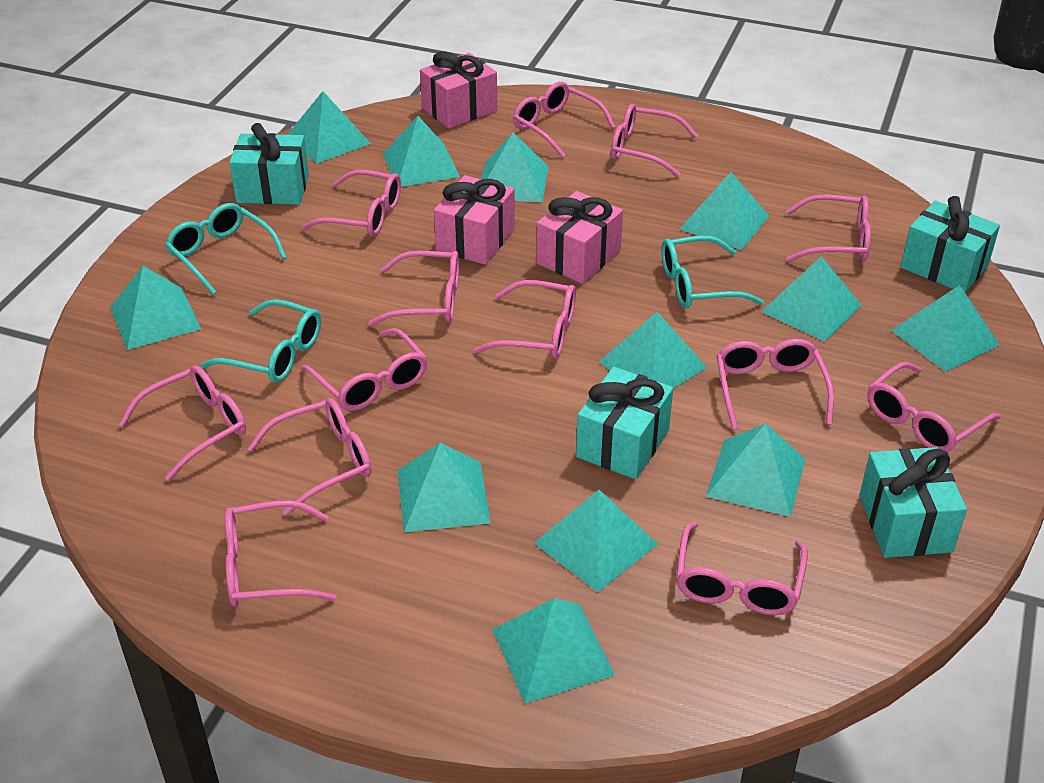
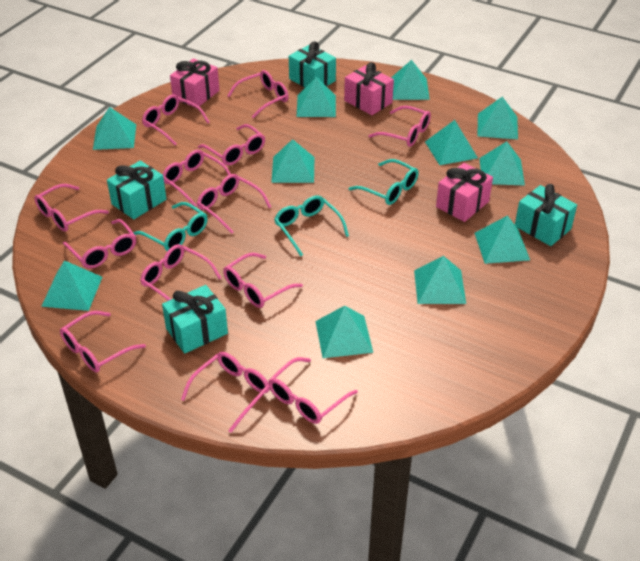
turquoise pyramid: 12 -> 11

